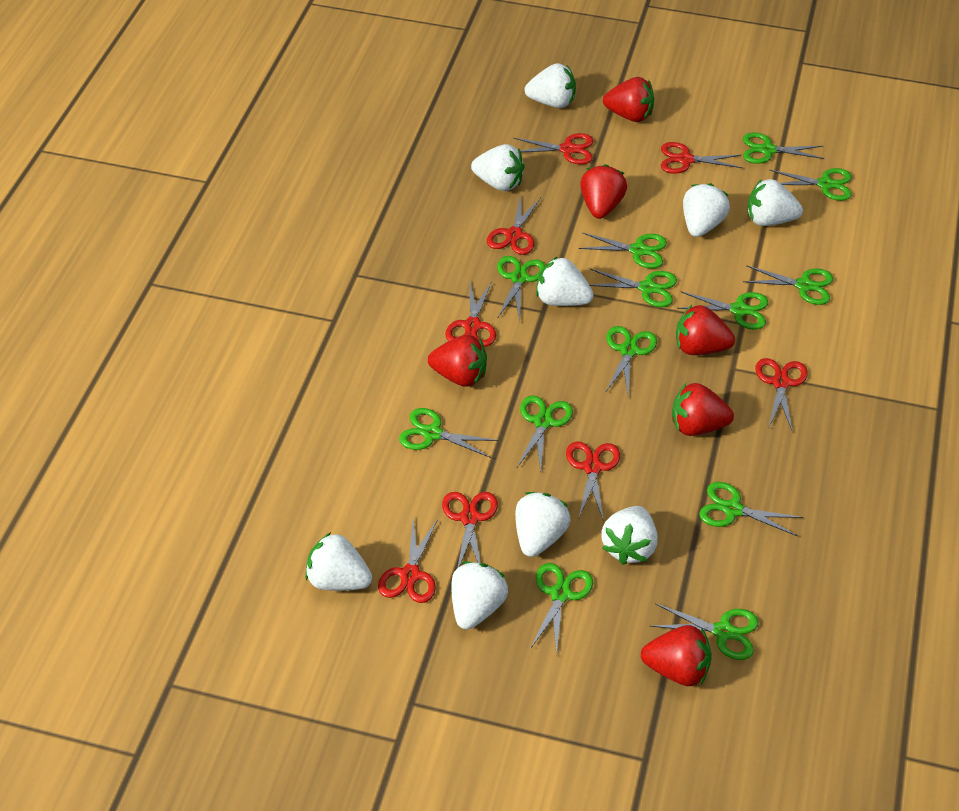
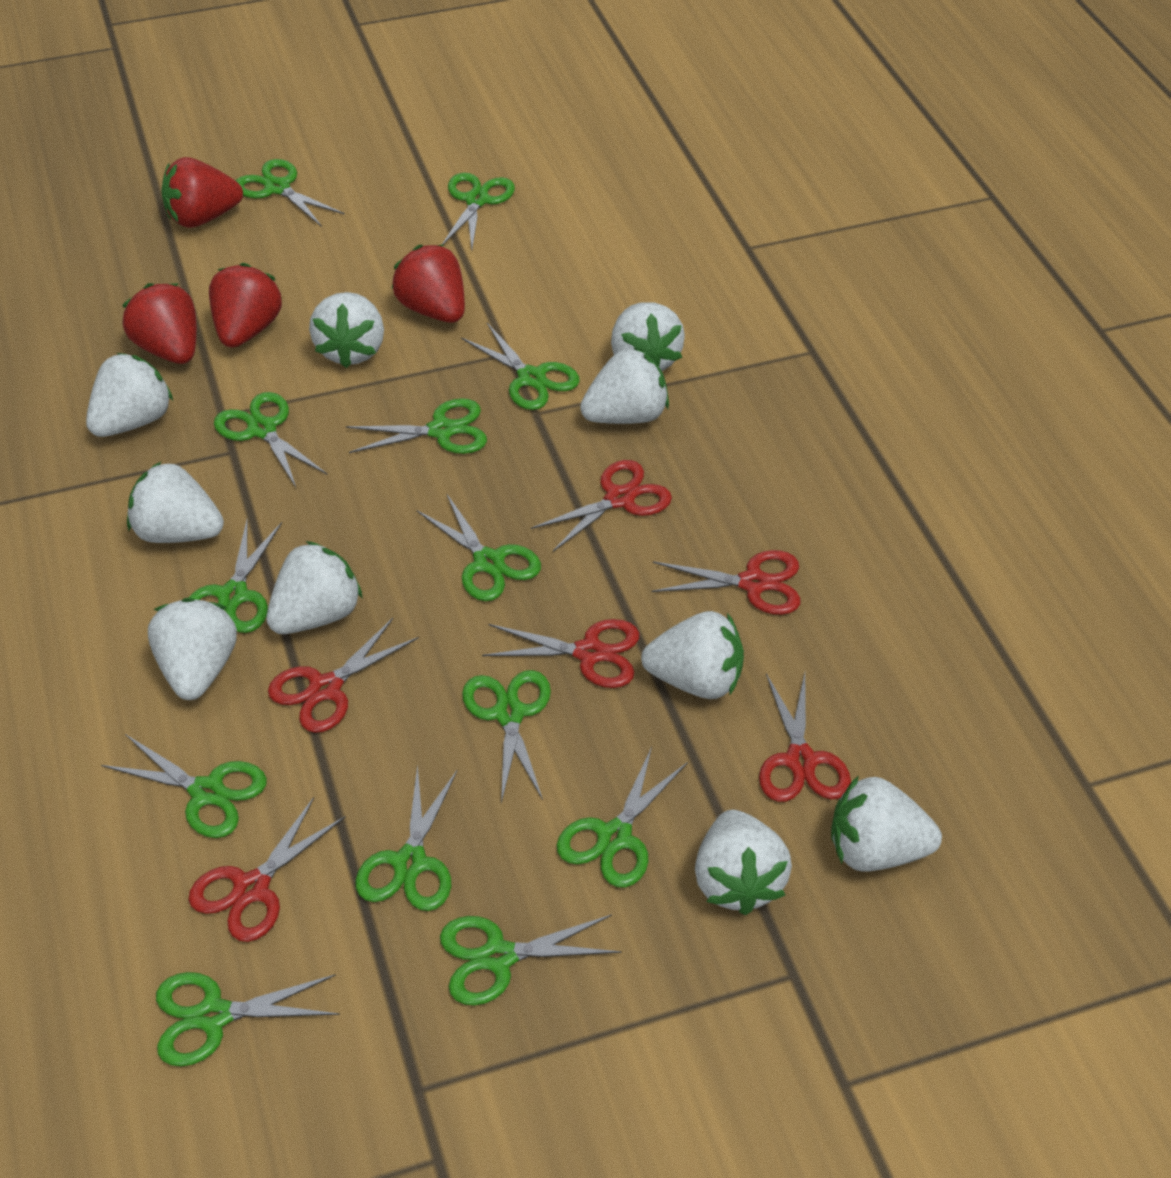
red scissors: 8 -> 6
red strawberry: 6 -> 4
white strawberry: 9 -> 10

